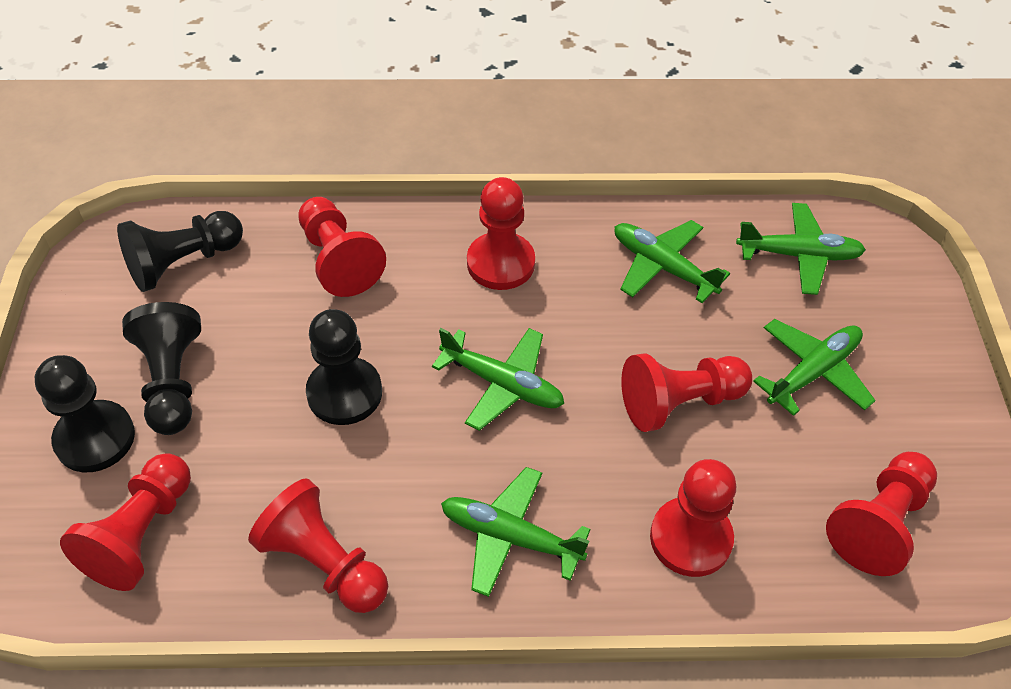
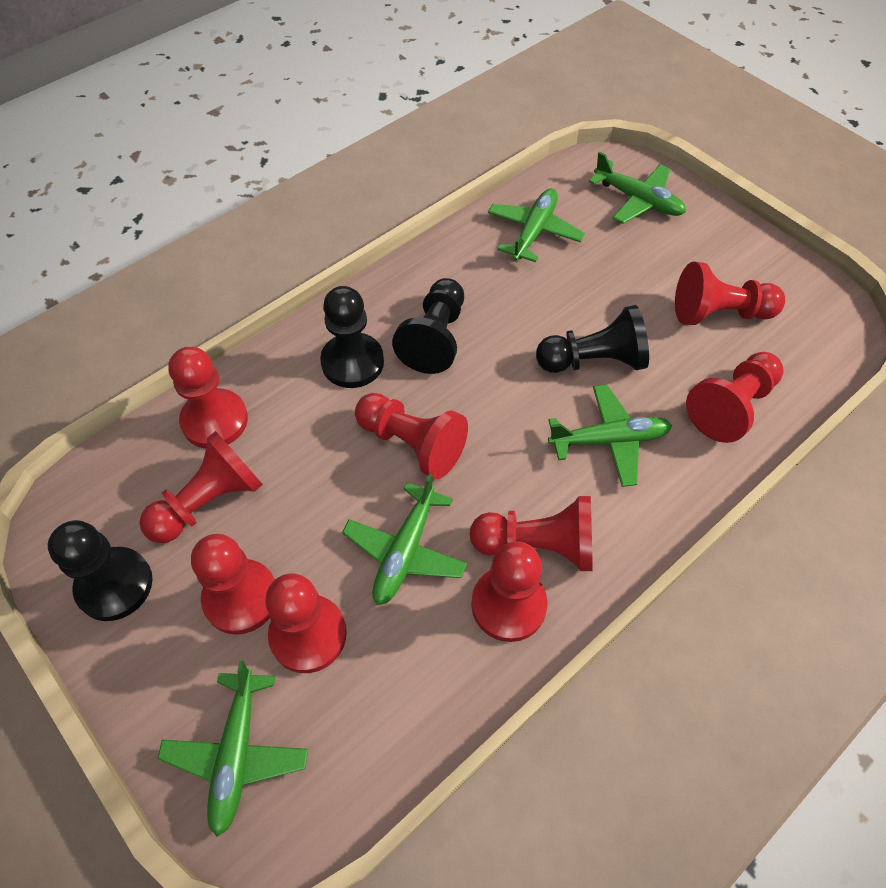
red pawn: 7 -> 9

